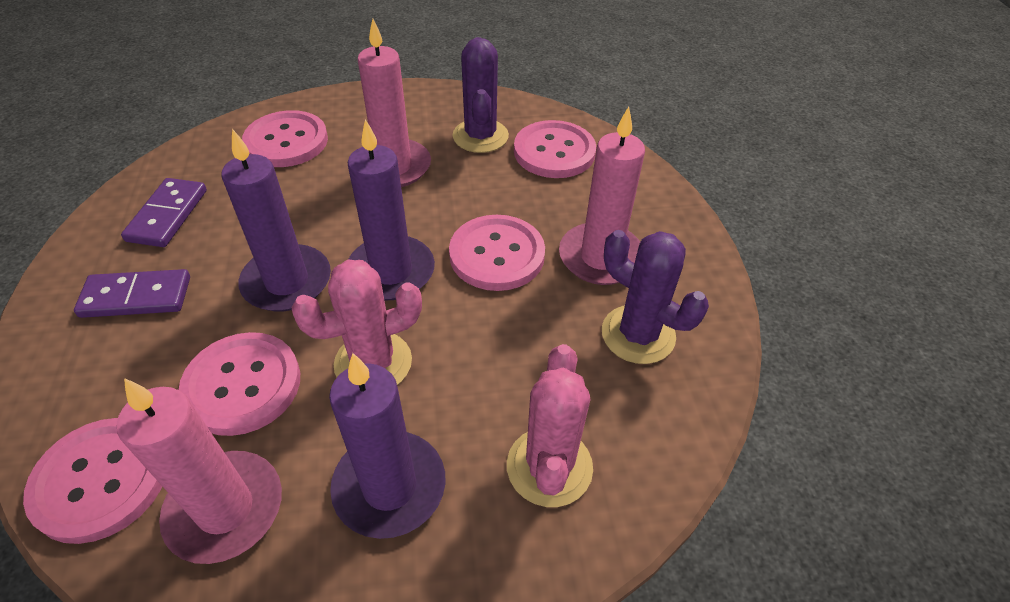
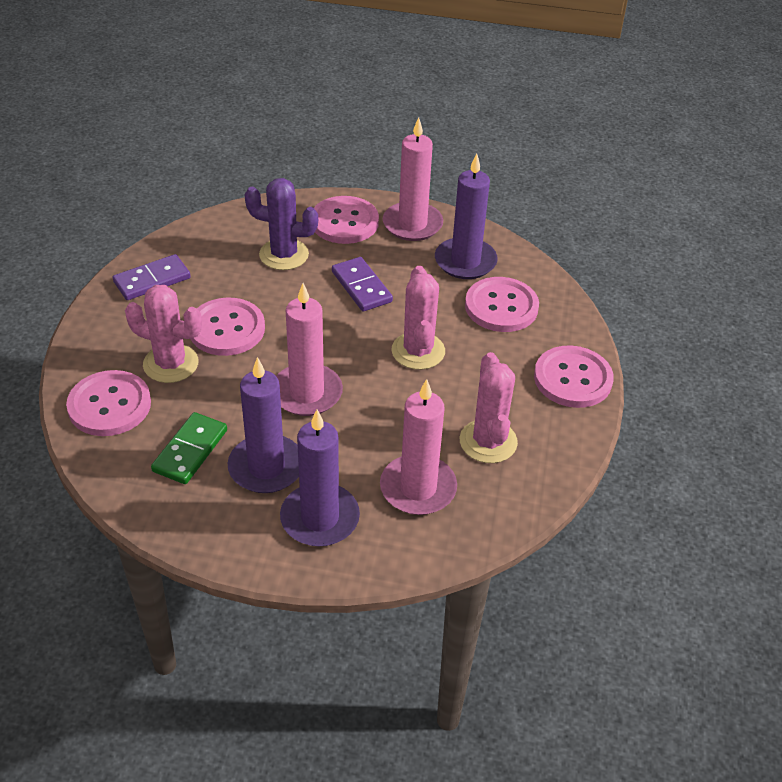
green domino: 0 -> 1
pink cactus: 2 -> 3
purple cactus: 2 -> 1

